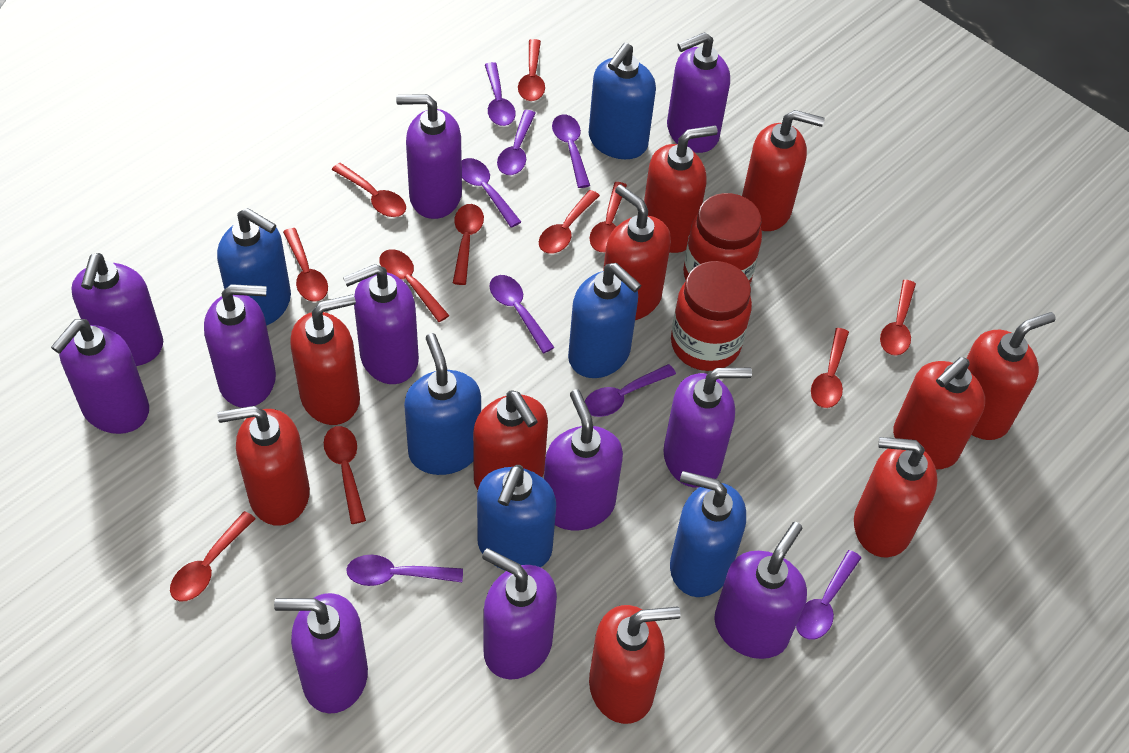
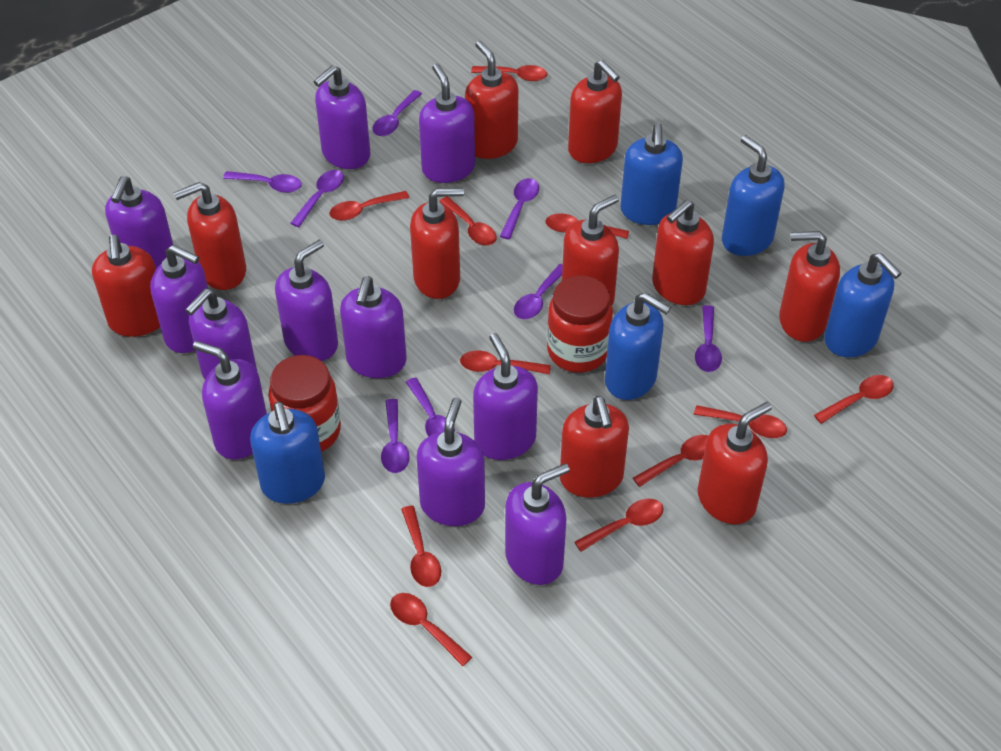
blue soap dispenser: 6 -> 5

